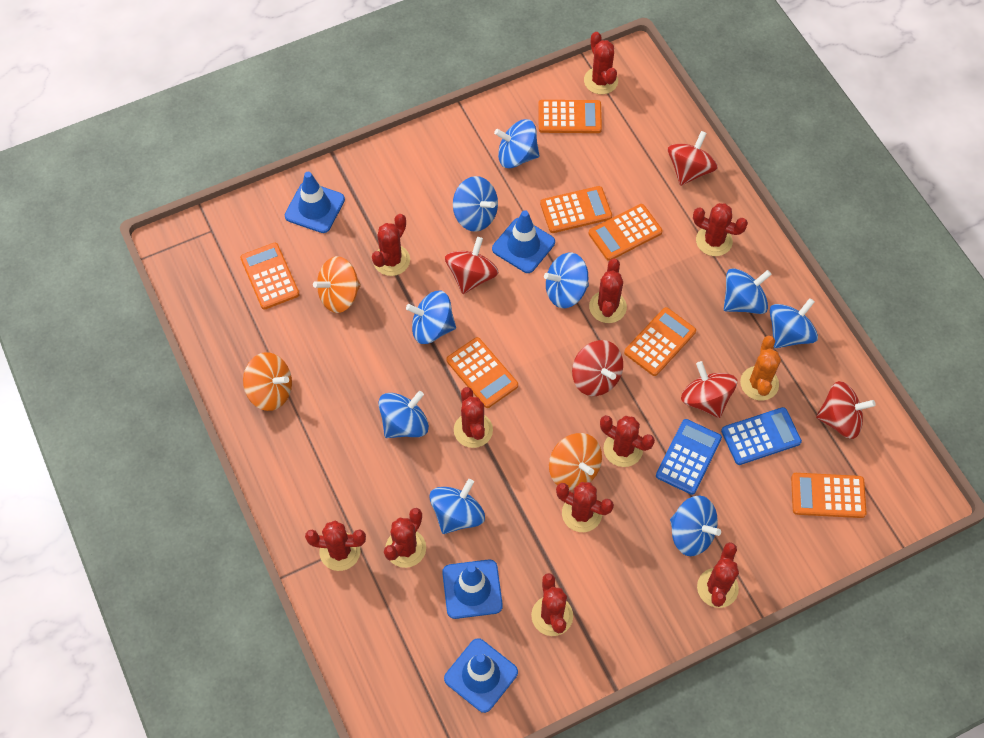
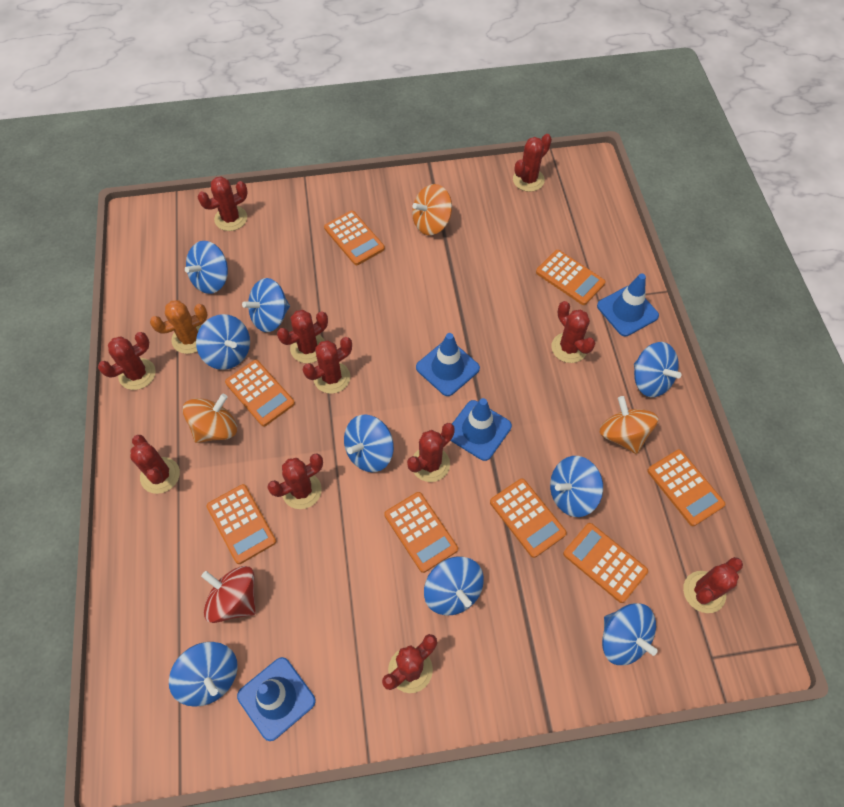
blue calculator: 2 -> 0
orange calculator: 7 -> 8
red spinning top: 5 -> 1

